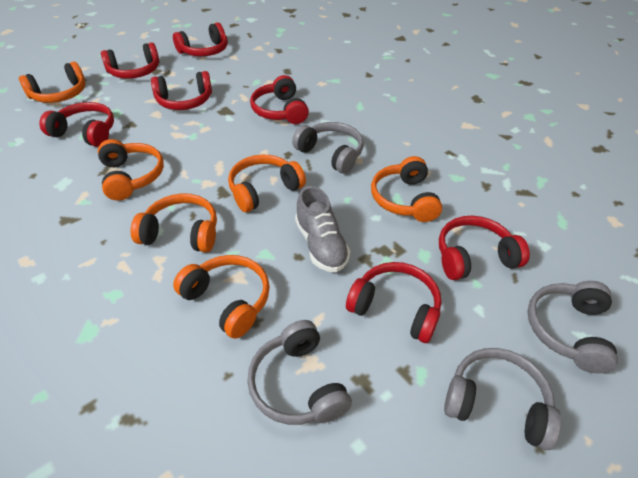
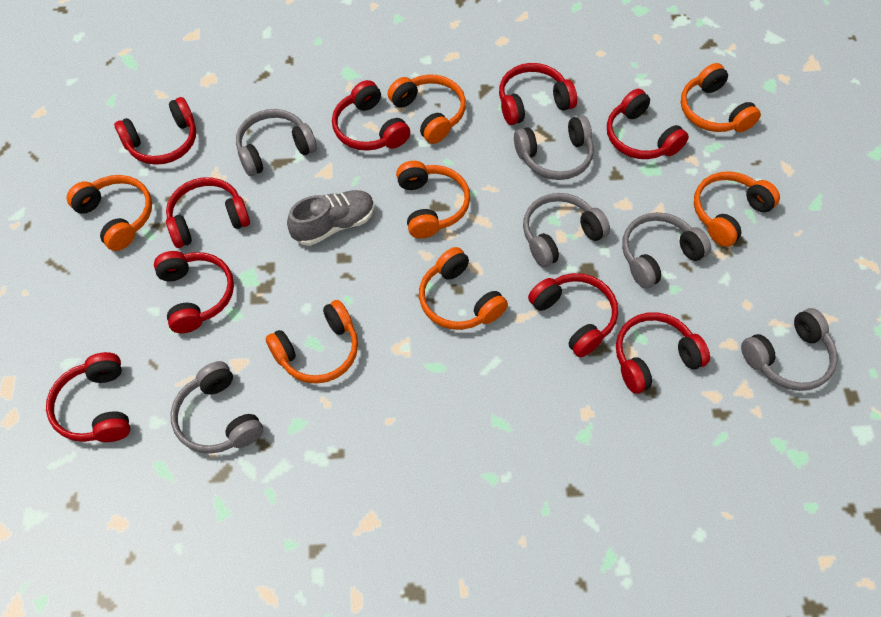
grey headphones: 4 -> 6
orange headphones: 6 -> 7
red headphones: 7 -> 9

